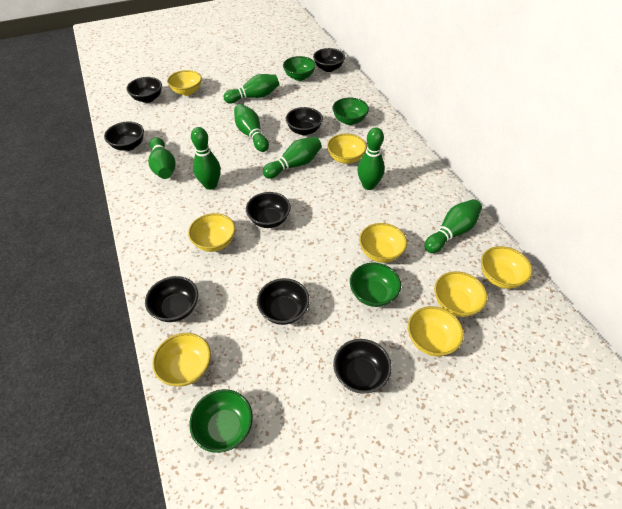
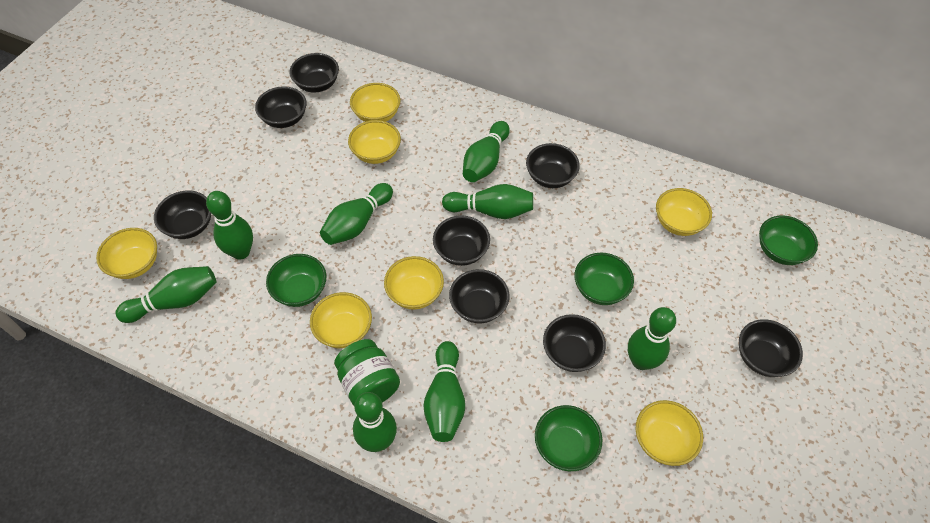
green bowling pin: 7 -> 8
green jar: 0 -> 1
yellow bowl: 8 -> 7

